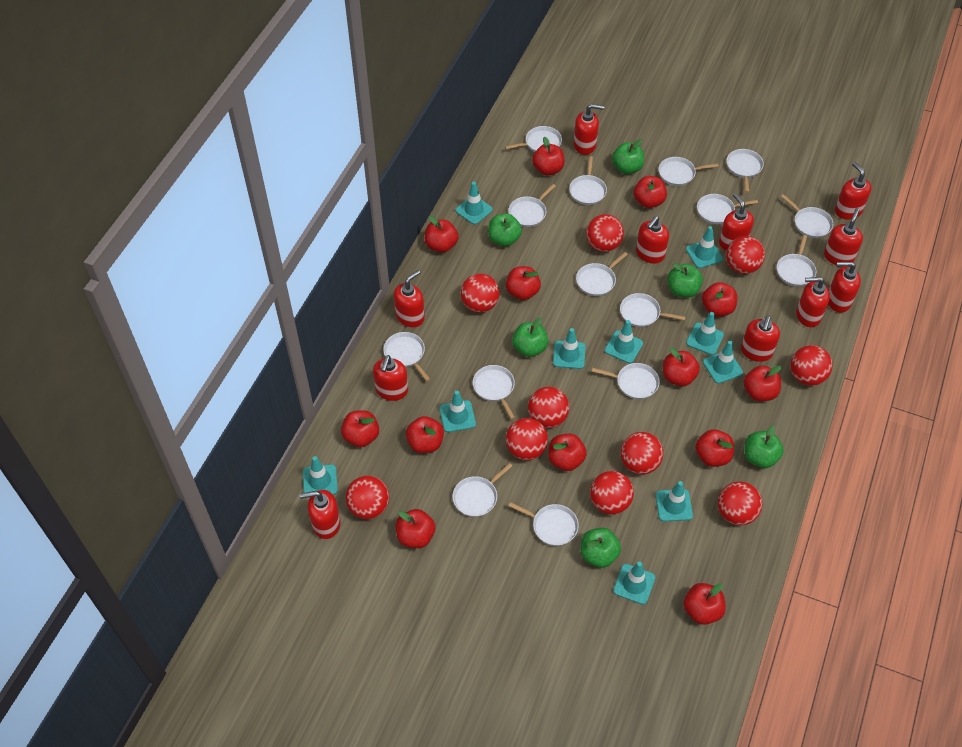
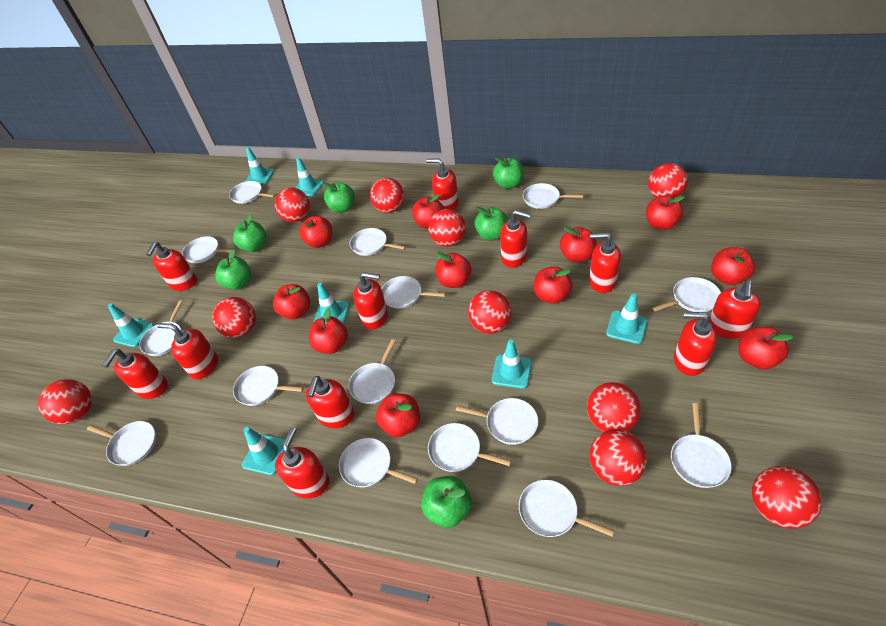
red apple: 13 -> 11
turquoise traffic cone: 10 -> 7

